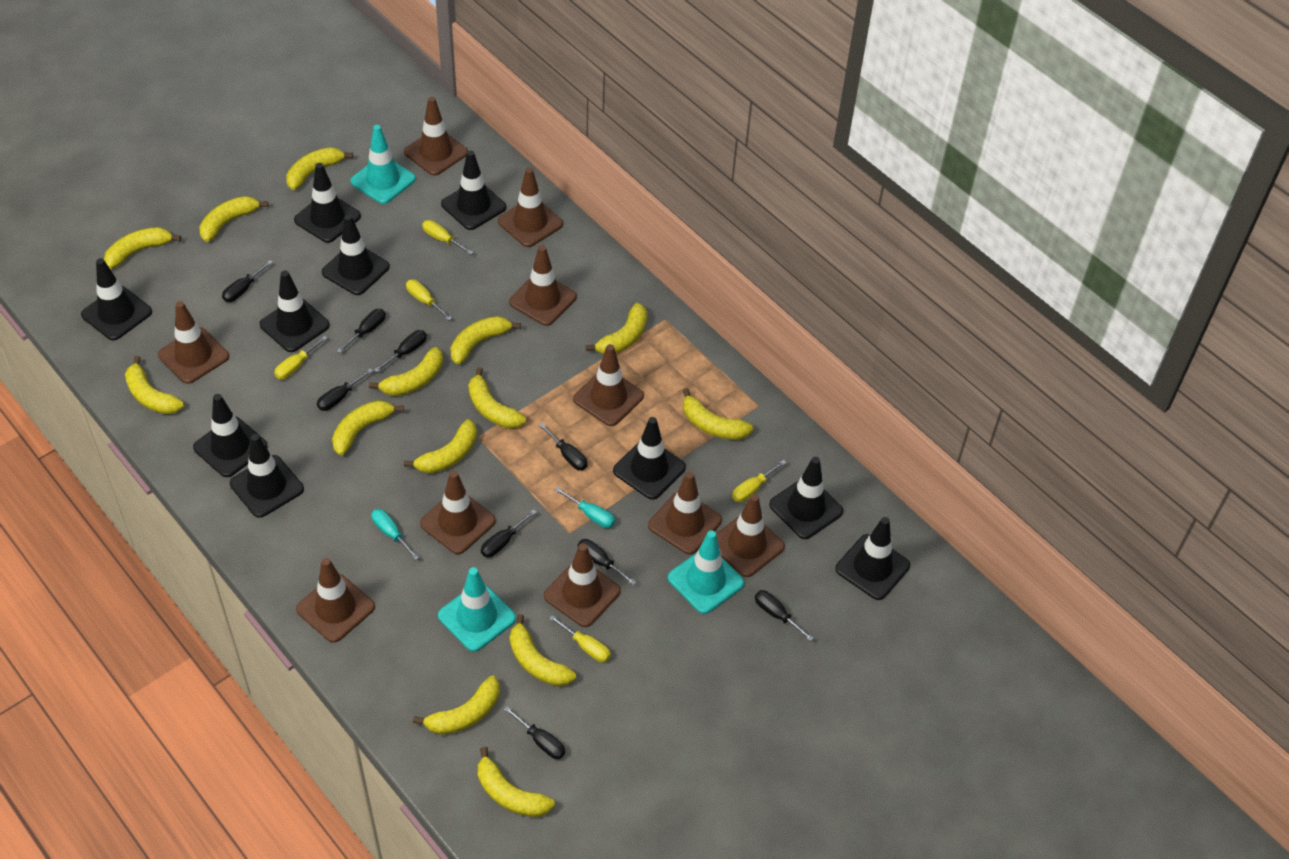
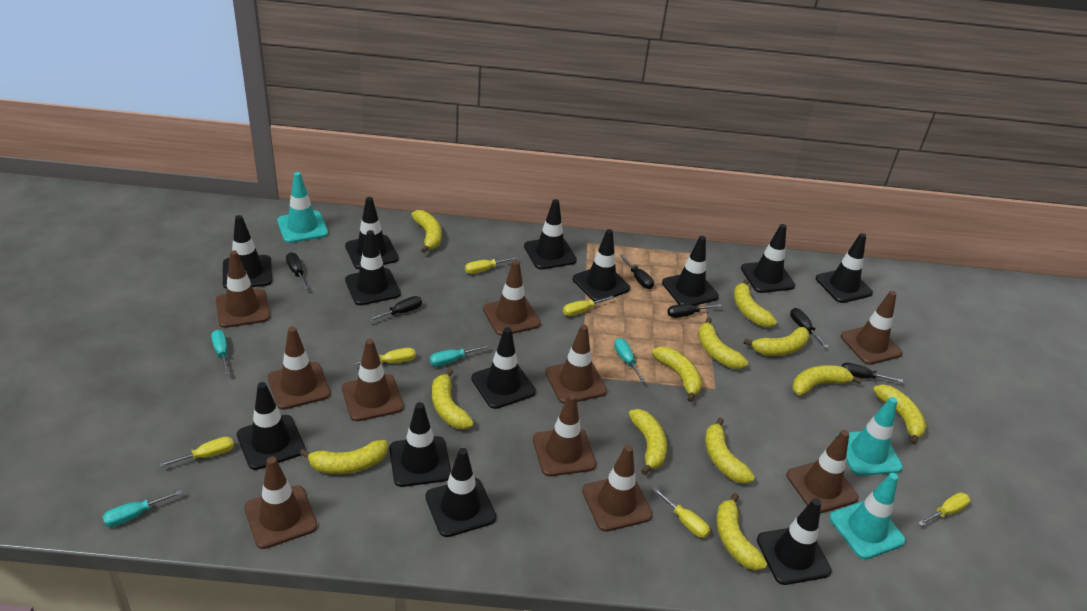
black screwdriver: 9 -> 6
black traffic cone: 10 -> 13
turquoise screwdriver: 2 -> 4
yellow banana: 14 -> 12
yellow screwdriver: 5 -> 6

